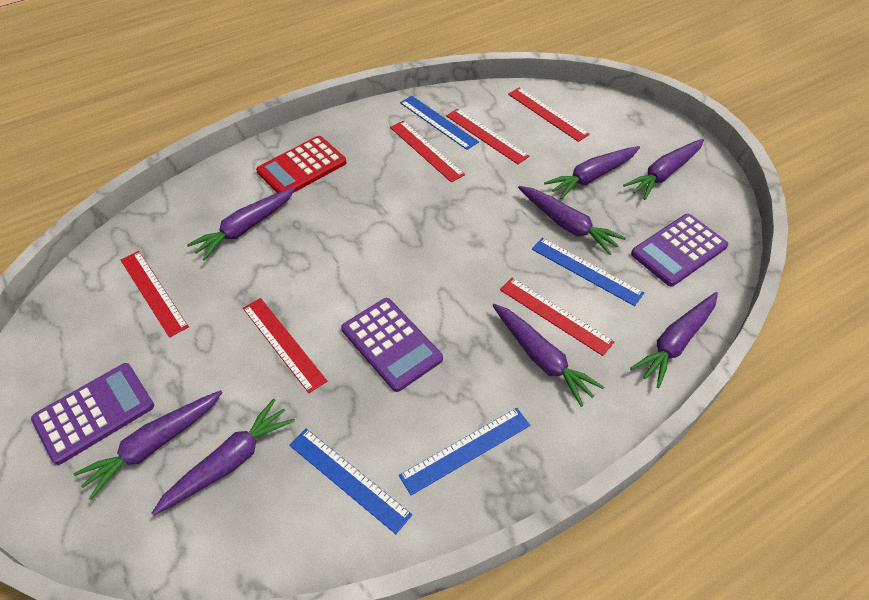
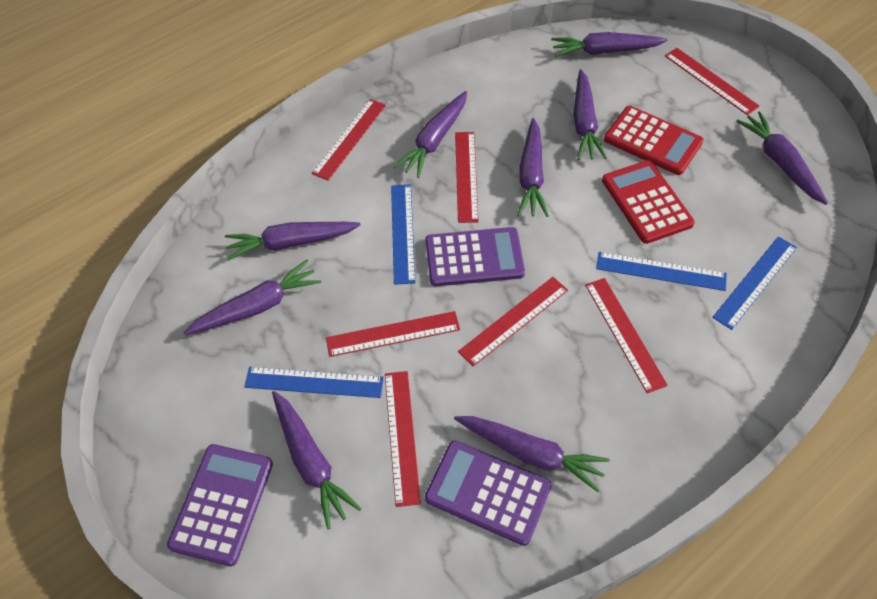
purple carrot: 8 -> 9
red calculator: 1 -> 2
red ruler: 6 -> 7

